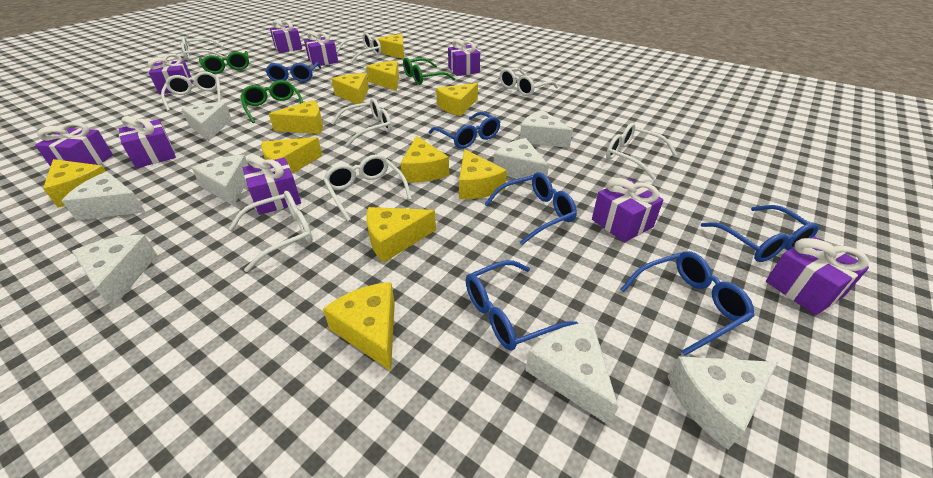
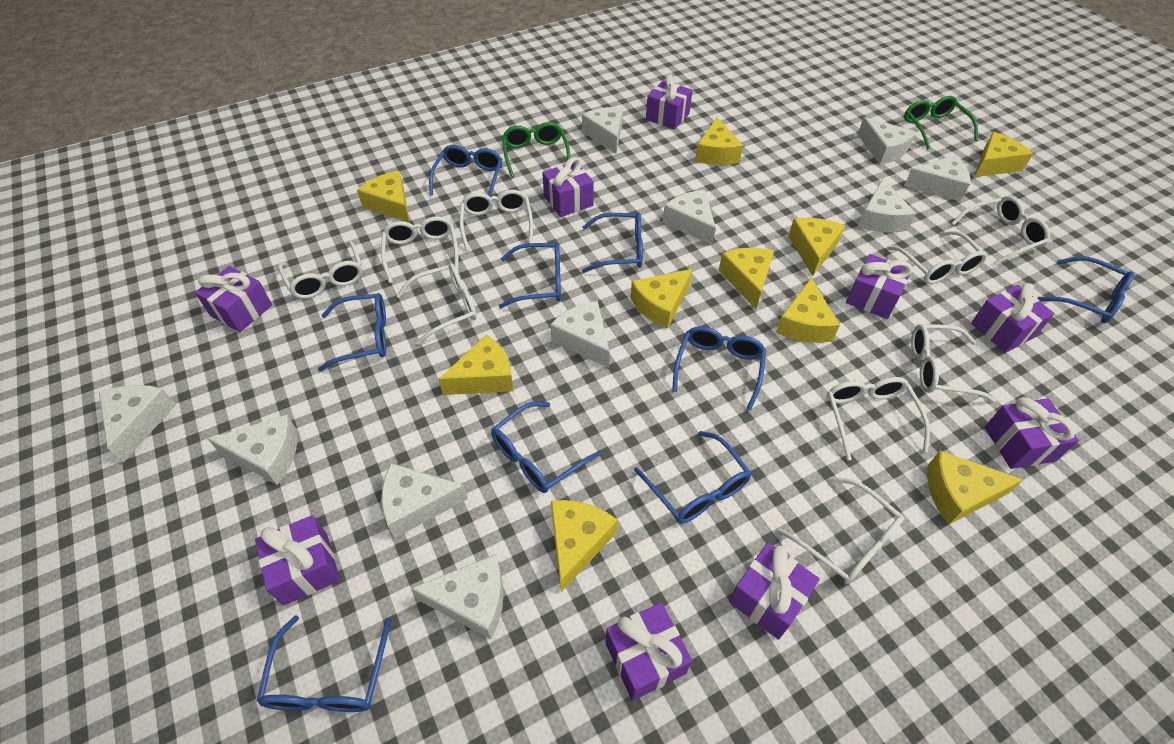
blue glasses: 6 -> 9
green glasses: 3 -> 2
white cheese: 8 -> 10
white glasses: 8 -> 9
yellow cheese: 11 -> 10

